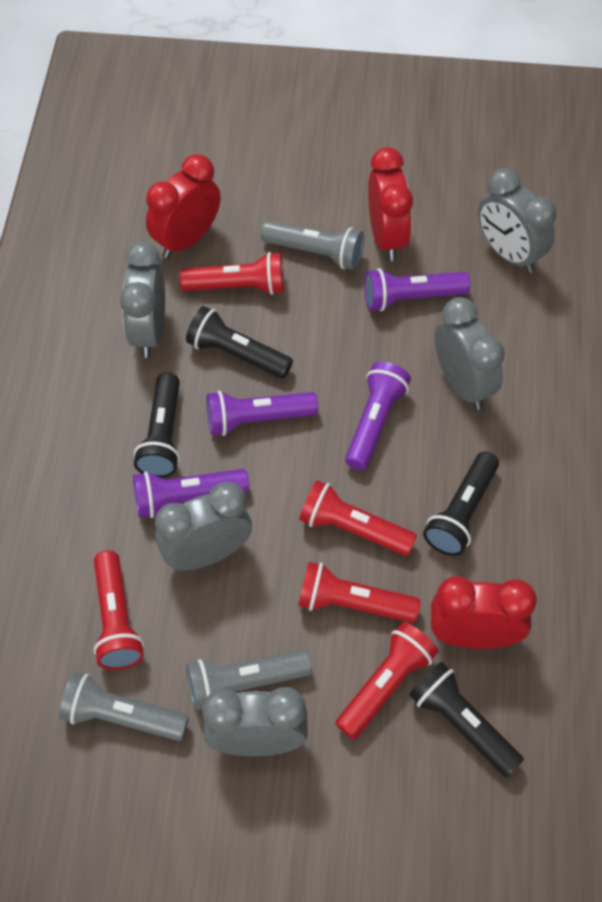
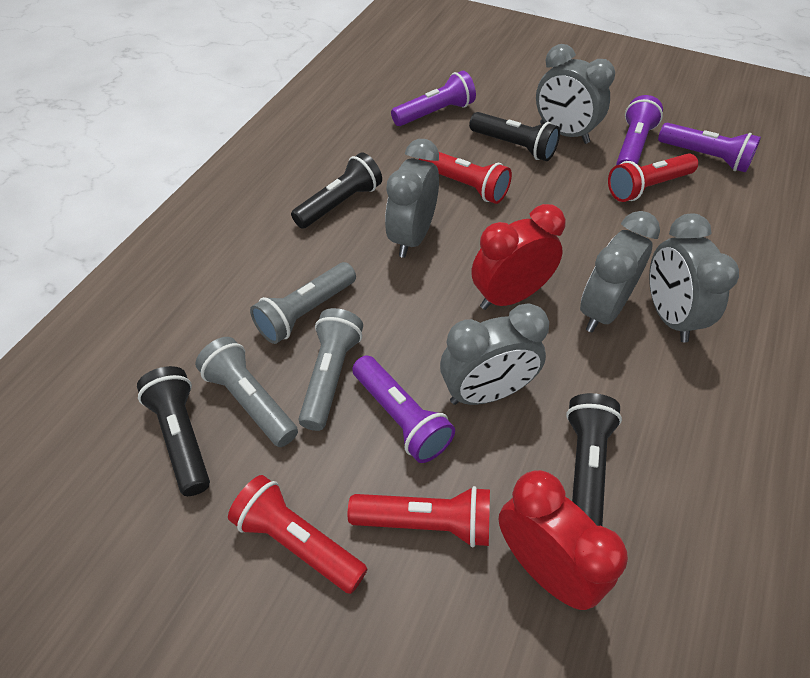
red clock: 3 -> 2
red flashlight: 5 -> 4

